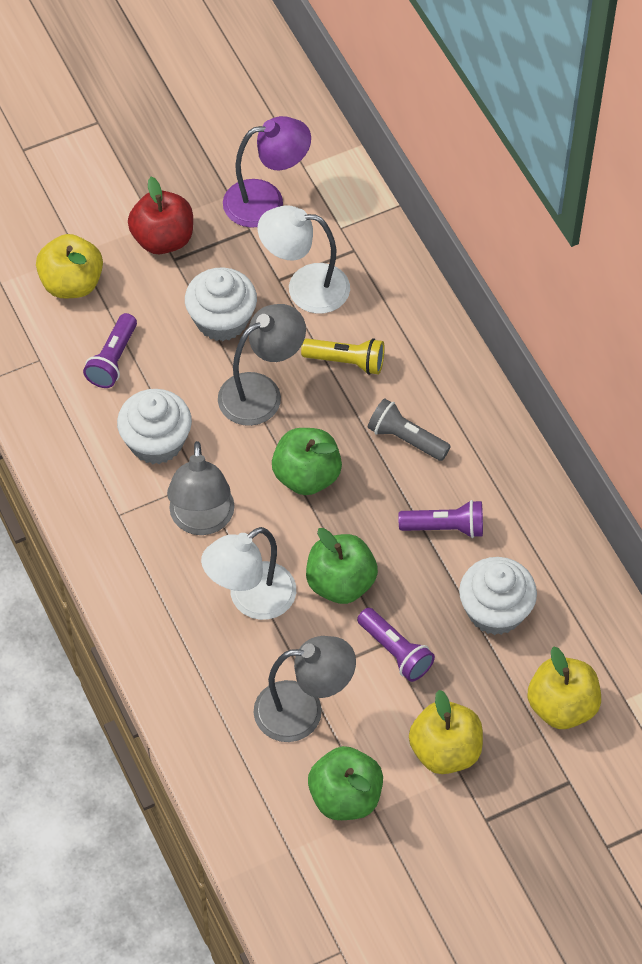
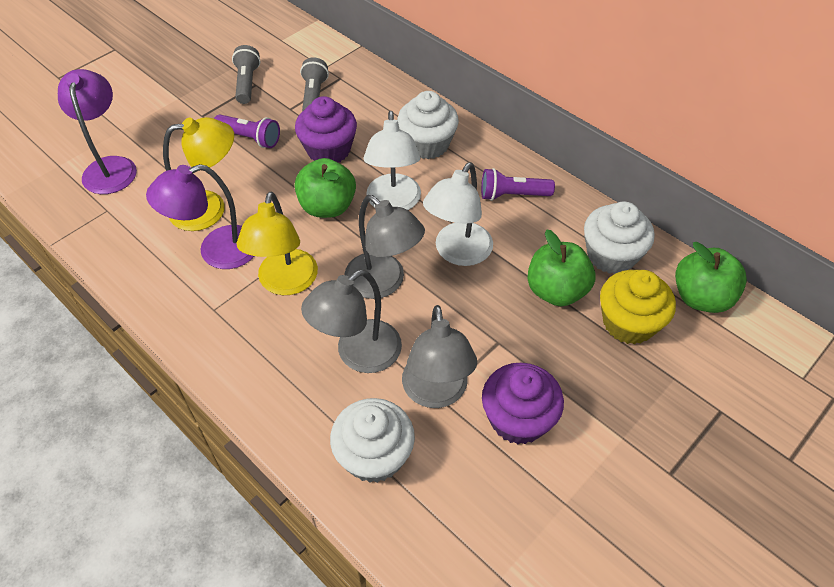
grey flashlight: 1 -> 2
purple cupcake: 0 -> 2
purple flashlight: 3 -> 2
purple lamp: 1 -> 2
red apple: 1 -> 0
yellow apple: 3 -> 0
yellow cupcake: 0 -> 1
yellow flashlight: 1 -> 0
yellow lamp: 0 -> 2

